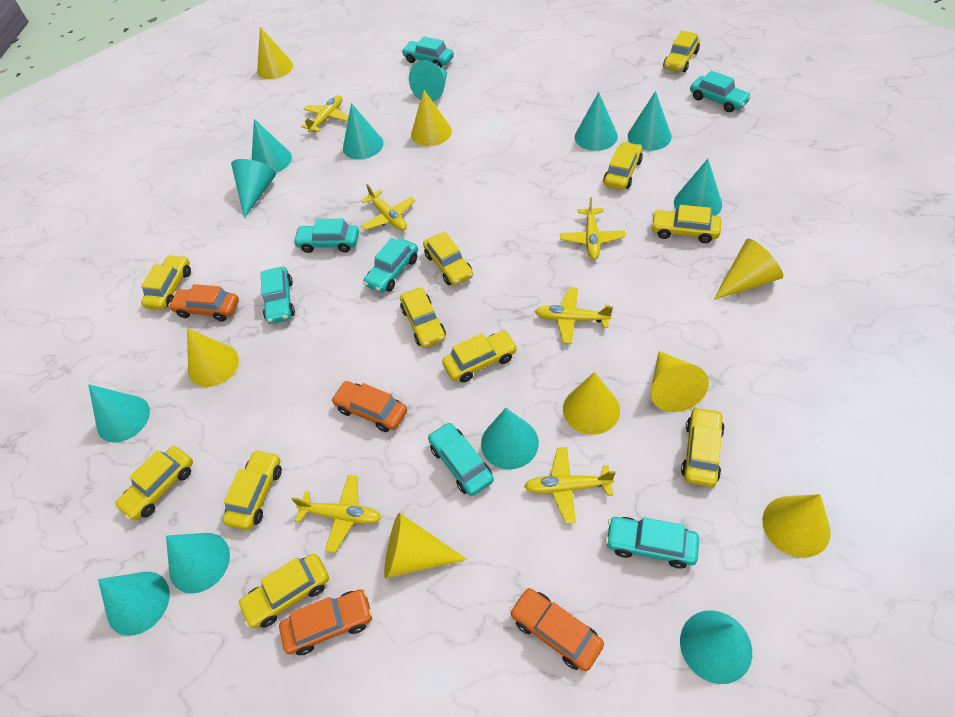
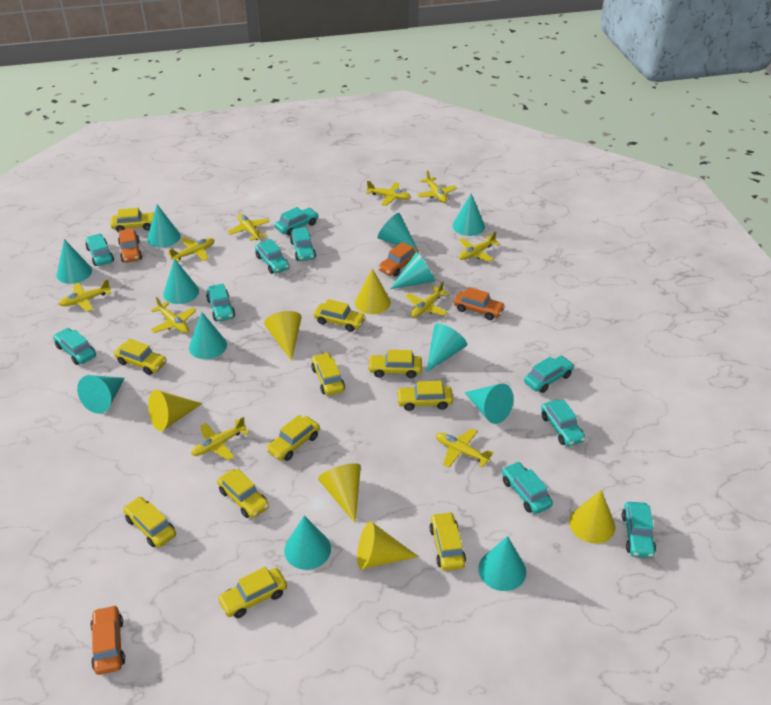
turquoise car: 7 -> 10
yellow cone: 8 -> 6
yellow plane: 6 -> 10

